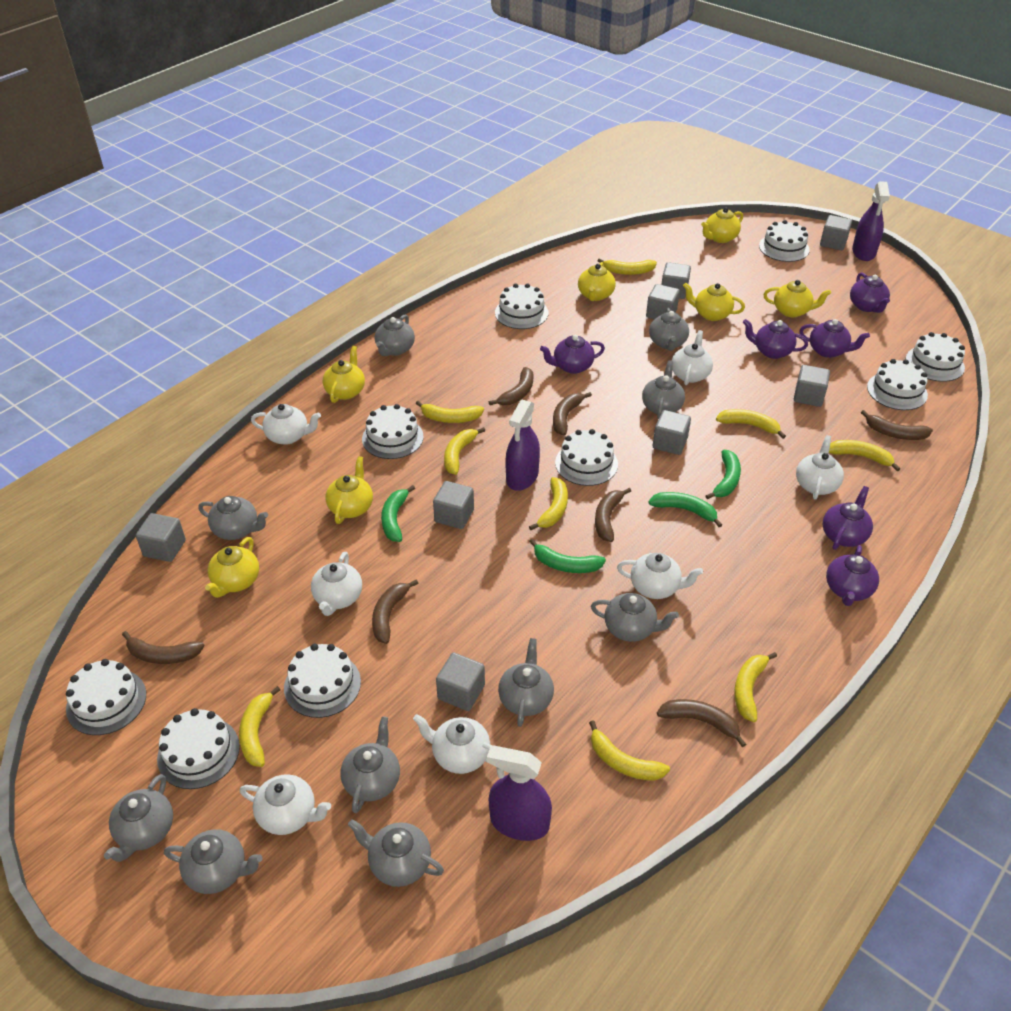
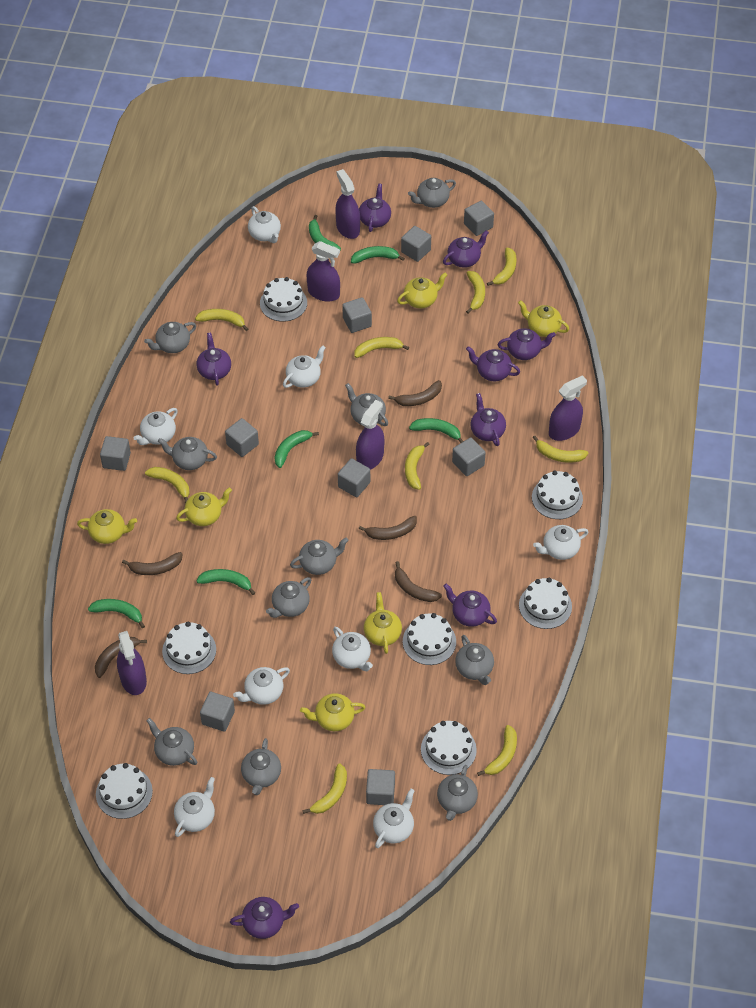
brown banana: 7 -> 5
green banana: 4 -> 6
grey cube: 8 -> 9
purple spray bottle: 3 -> 5
purple teapot: 6 -> 8
white cake: 9 -> 7
white teapot: 7 -> 8
yellow teapot: 7 -> 6

